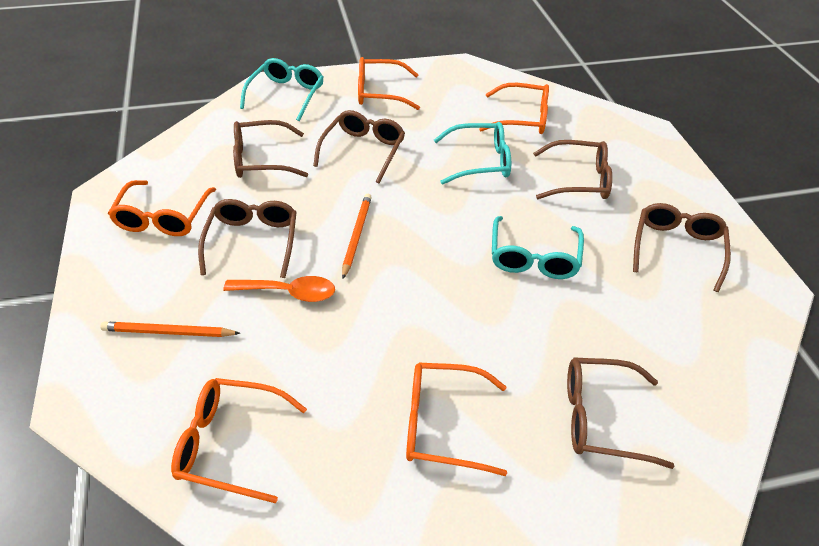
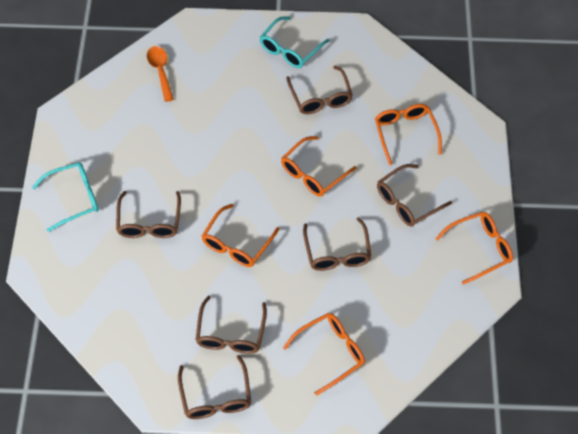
orange pencil: 2 -> 0
turquoise glasses: 3 -> 2

